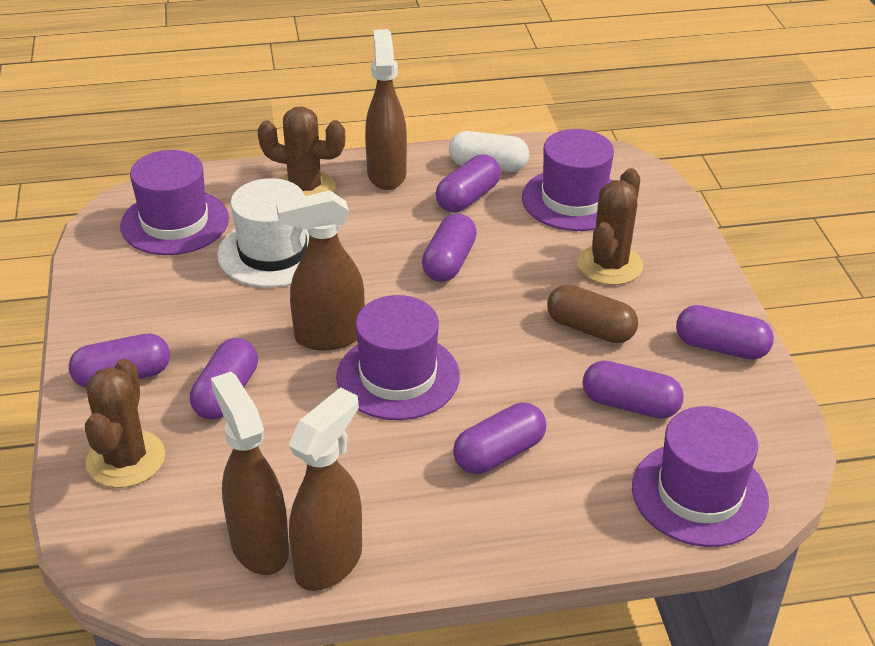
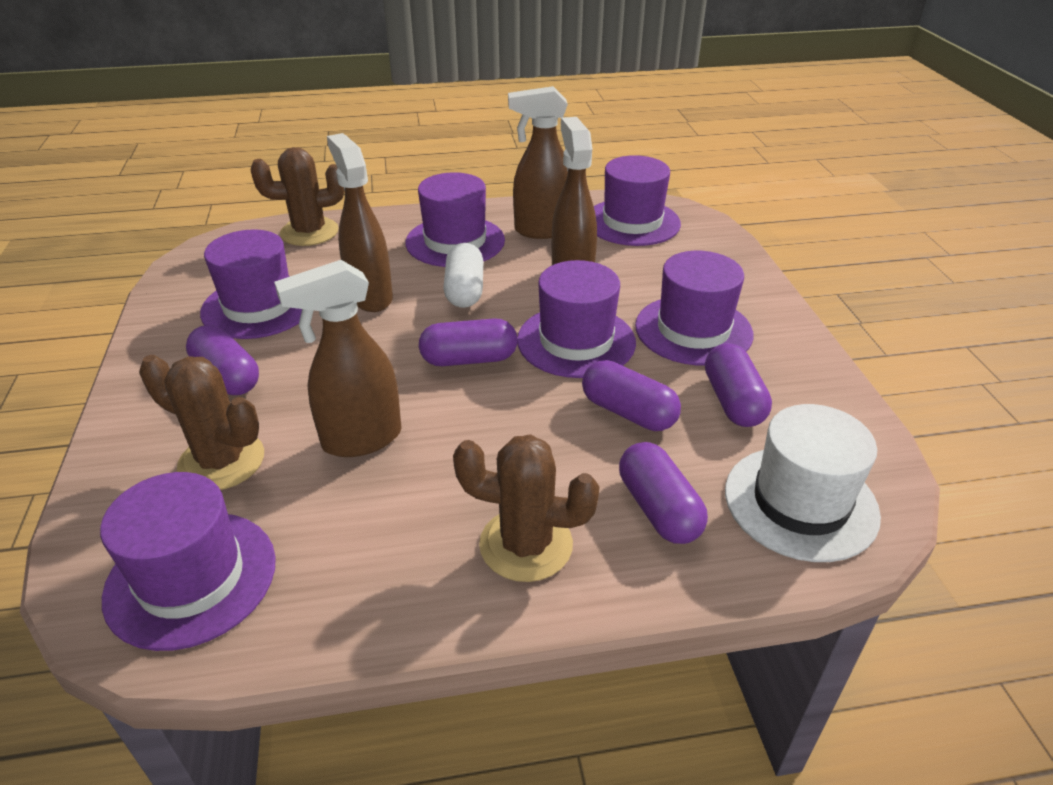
brown capsule: 1 -> 0
purple capsule: 7 -> 5
purple hat: 4 -> 6

